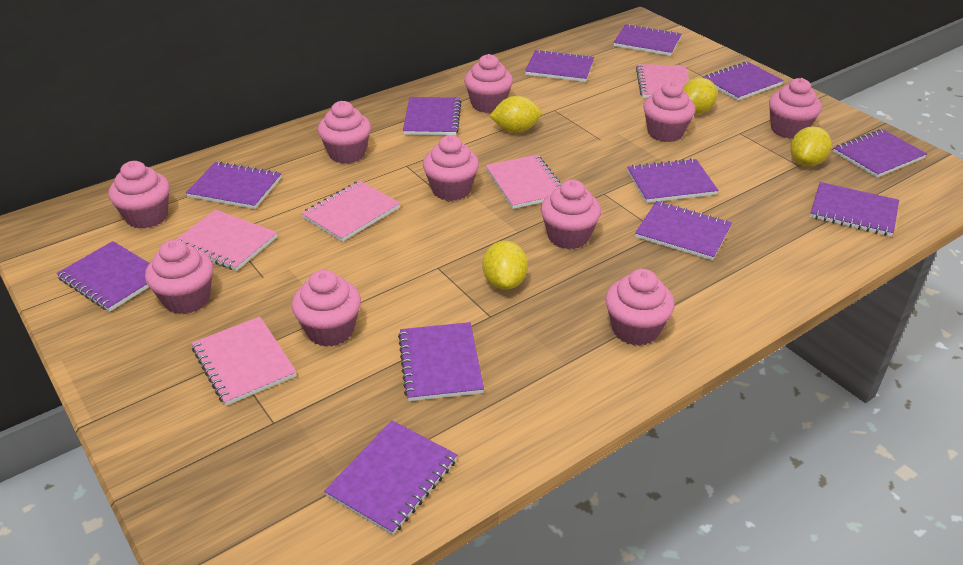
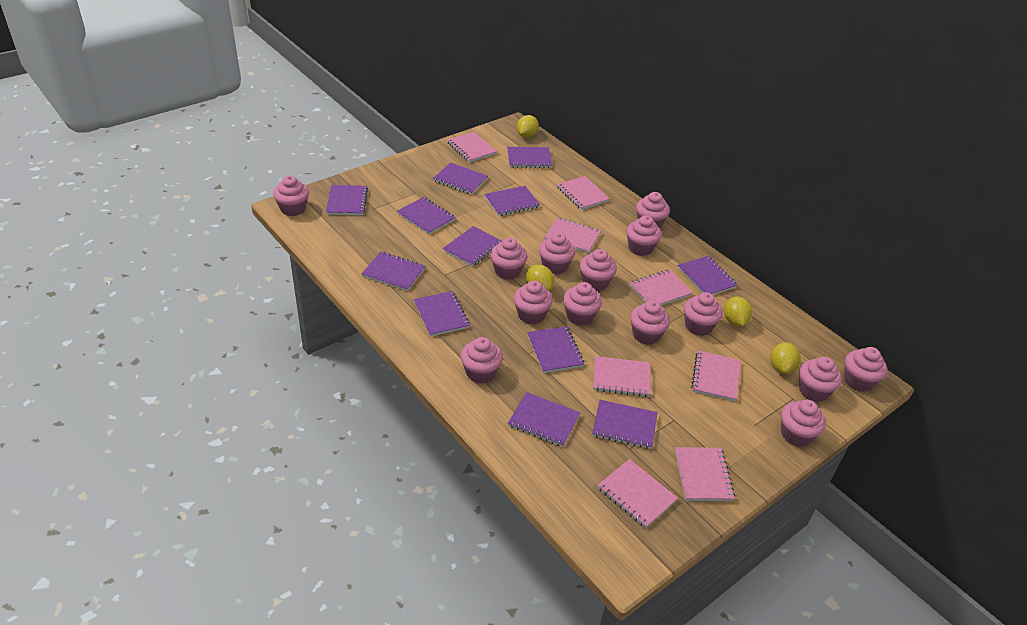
pink cupcake: 10 -> 14
pink notebook: 5 -> 8

